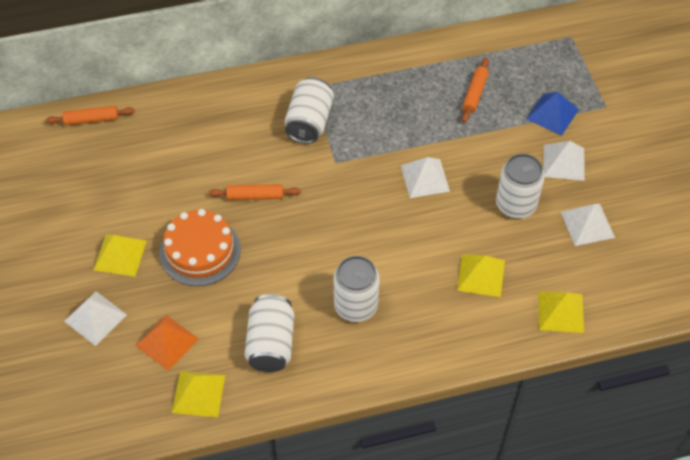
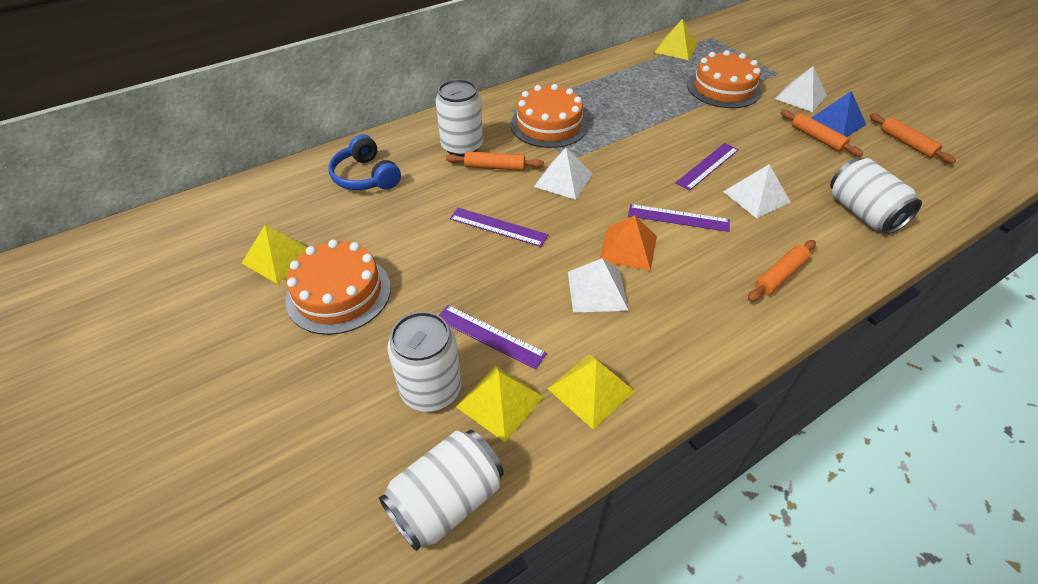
blue headphones: 0 -> 1
orange cake: 1 -> 3
orange rolling pin: 3 -> 4
purple ruler: 0 -> 4

